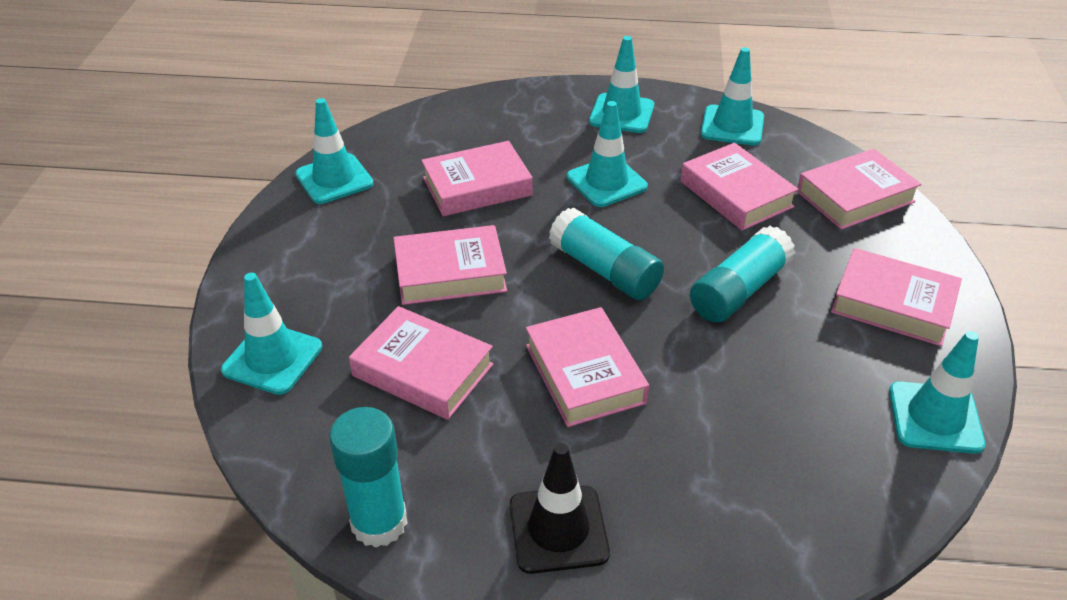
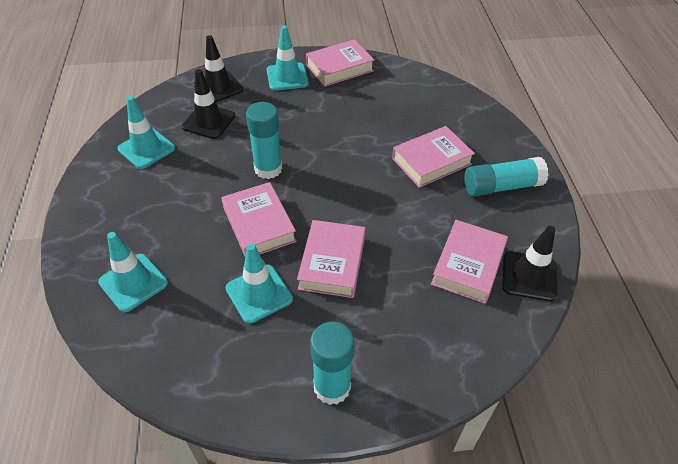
black traffic cone: 1 -> 3
pink book: 7 -> 5
turquoise traffic cone: 6 -> 4

